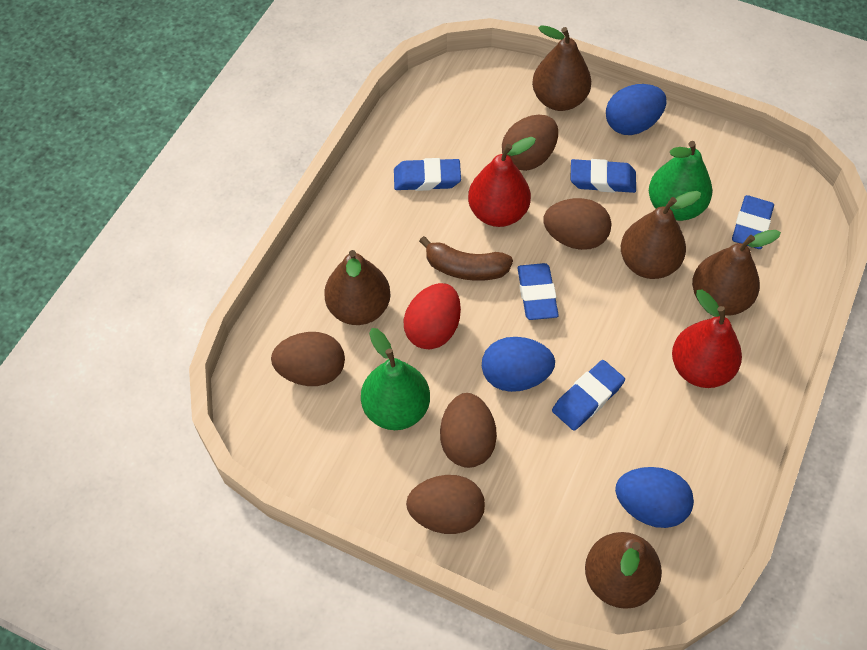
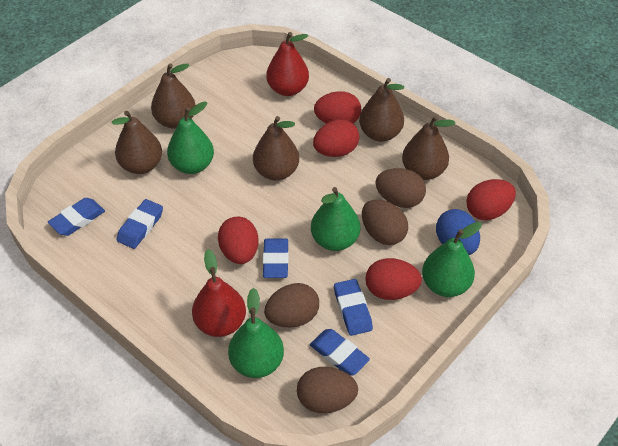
blue egg: 3 -> 1
brown banana: 1 -> 0
brown egg: 5 -> 4
green pear: 2 -> 4
red egg: 1 -> 5

